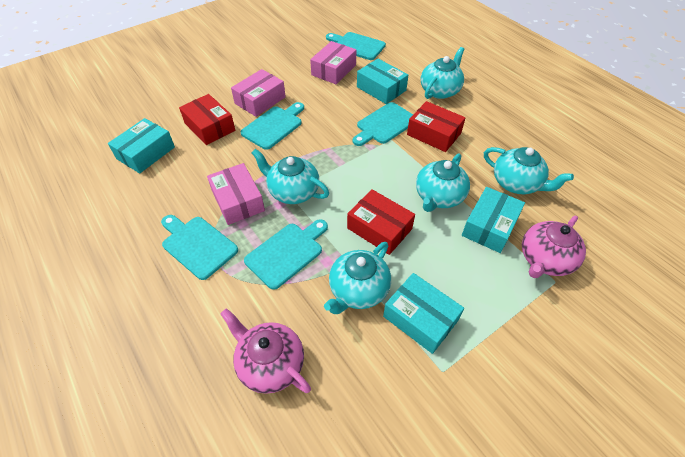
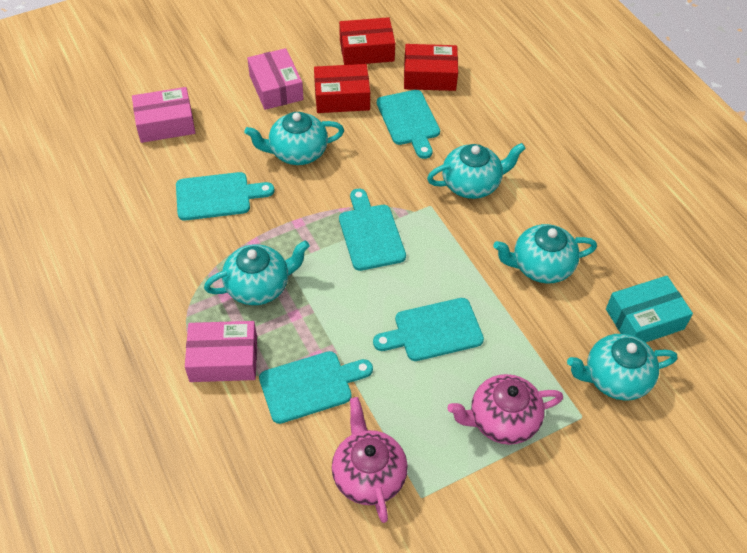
turquoise box: 4 -> 1

